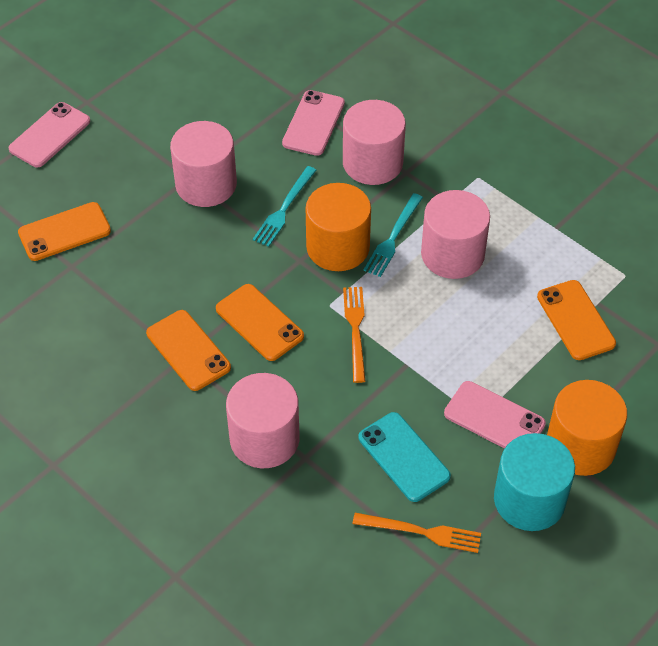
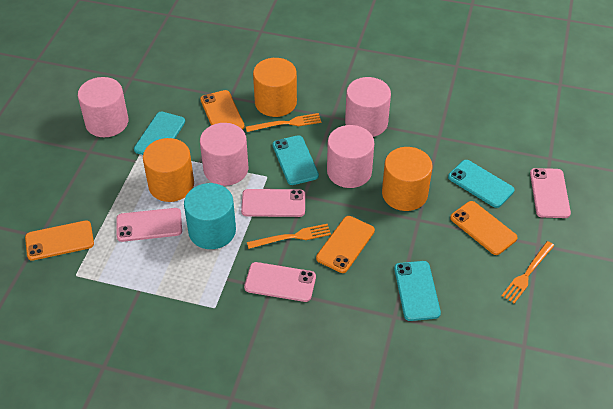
orange cylinder: 2 -> 3
orange fork: 2 -> 3
pink phone: 3 -> 4
turquoise fork: 2 -> 0
turquoise phone: 1 -> 4

